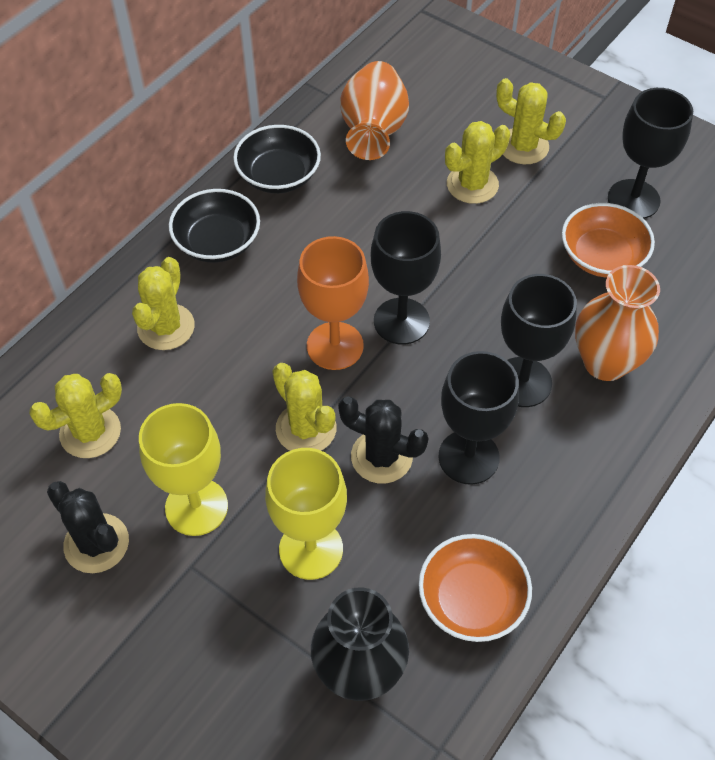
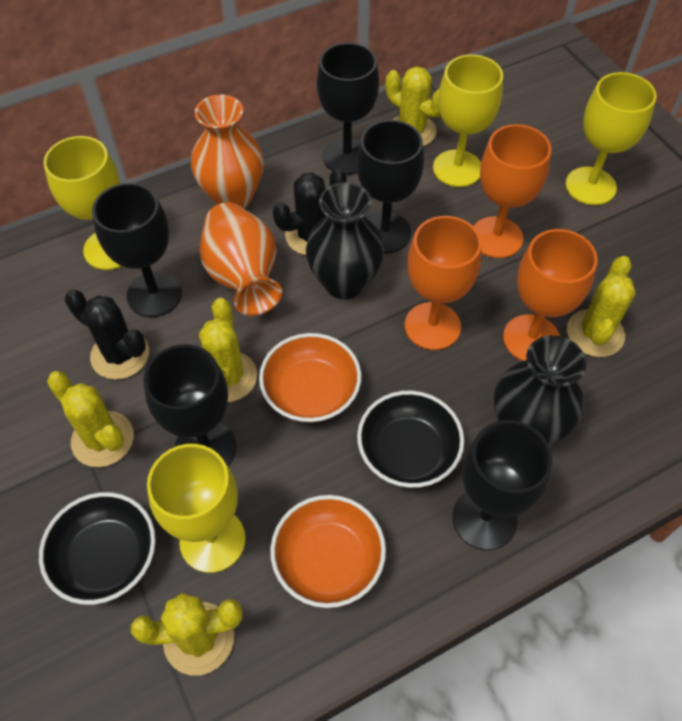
black goblet: 4 -> 5
black vase: 1 -> 2
orange goblet: 1 -> 3
yellow goblet: 2 -> 4

